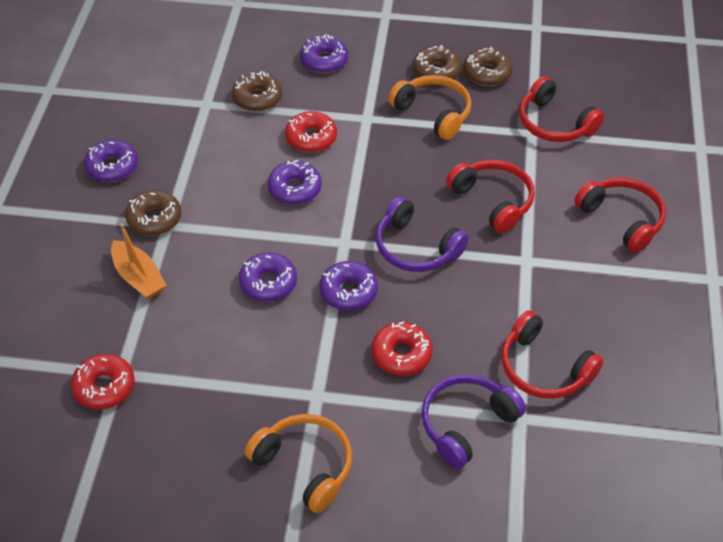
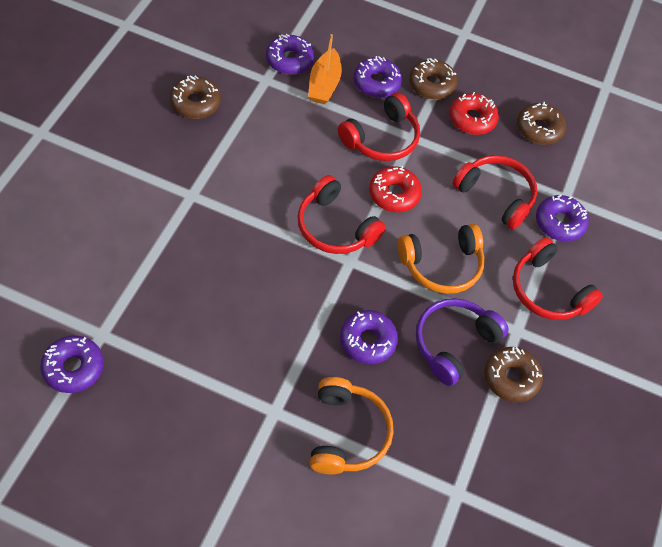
purple headphones: 2 -> 1
red donut: 3 -> 2

